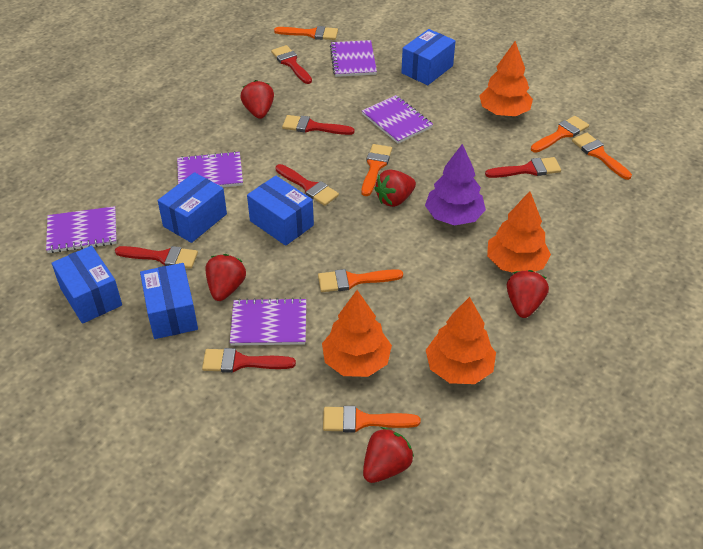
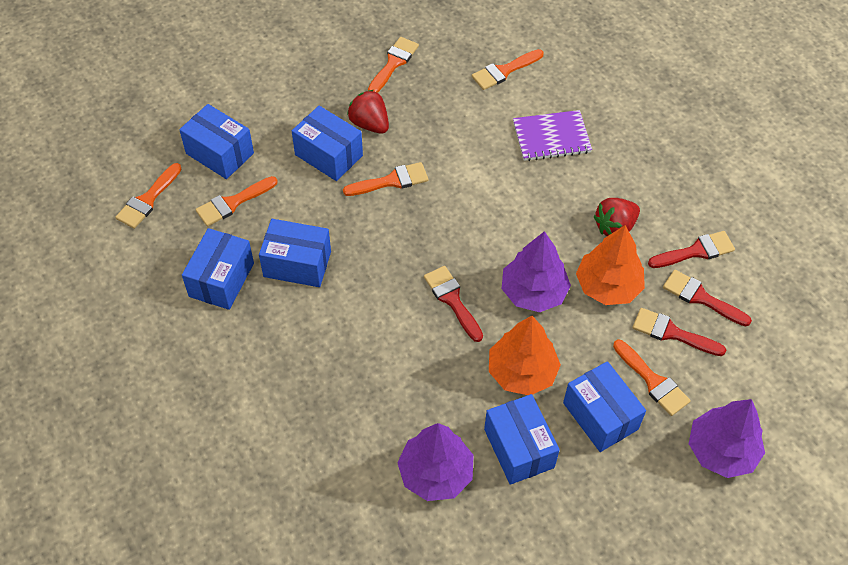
blue box: 5 -> 6
orange tree: 4 -> 2
purple notebook: 5 -> 1
purple tree: 1 -> 3
red brush: 6 -> 4
red strawberry: 5 -> 2

